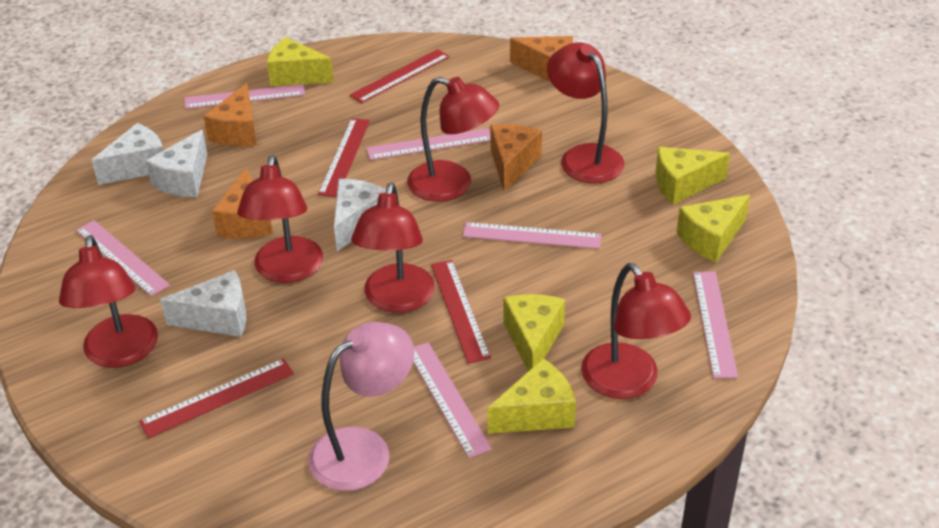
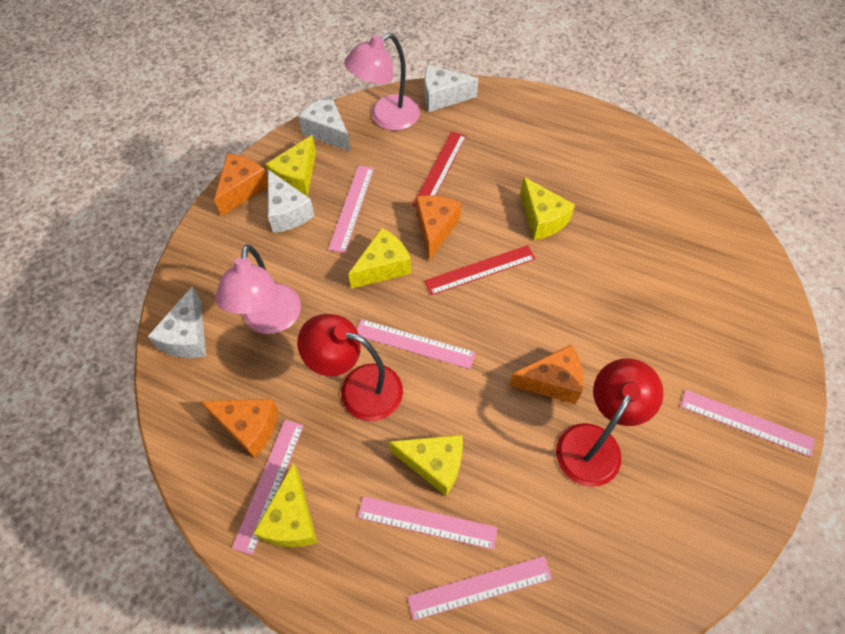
pink lamp: 1 -> 2
red lamp: 6 -> 2
red ruler: 4 -> 2

